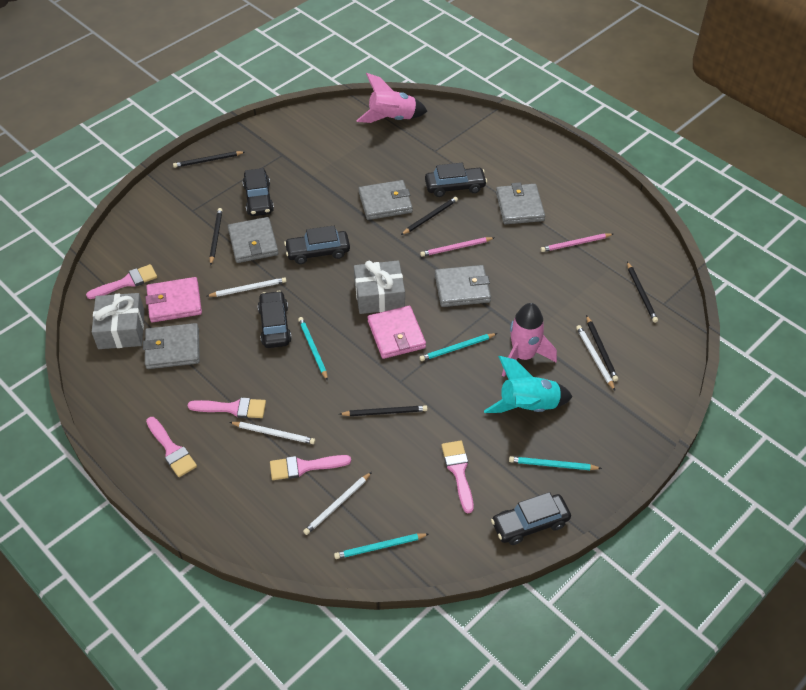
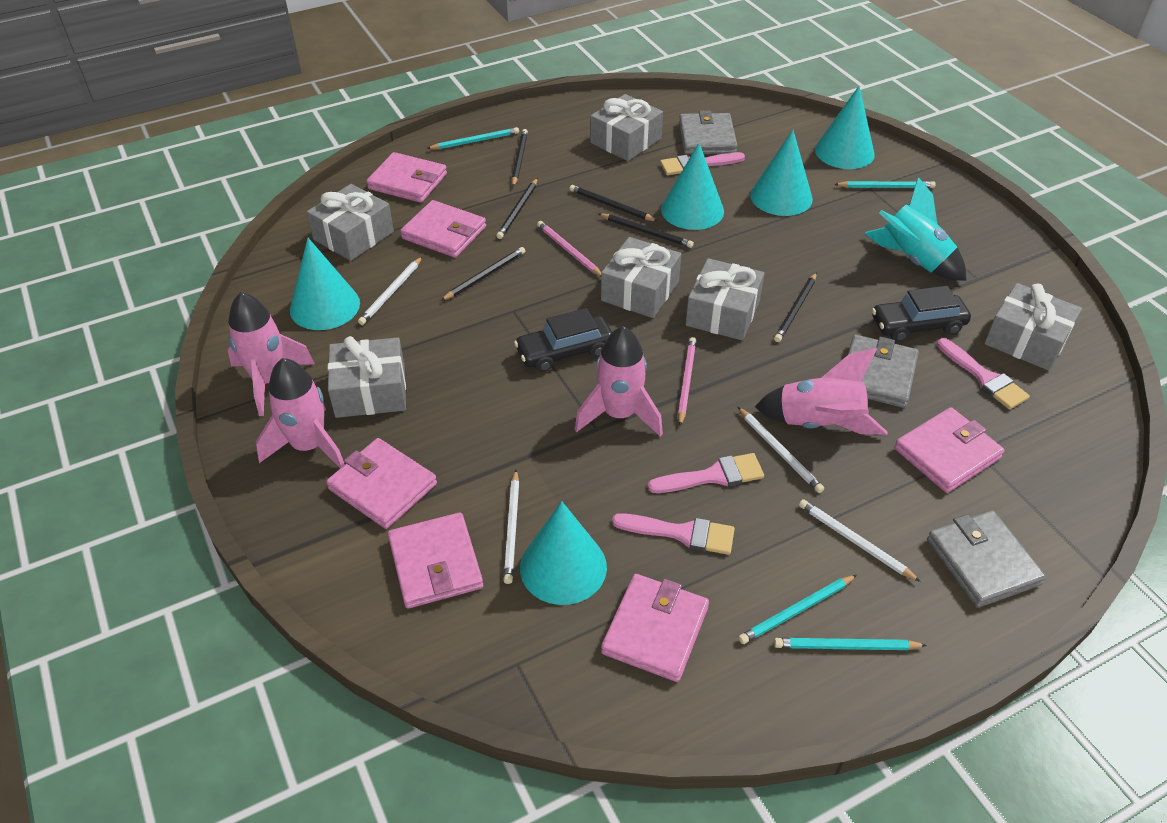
black car: 5 -> 2
grey gift: 2 -> 6
grey wallet: 5 -> 3
pink brush: 5 -> 4
pink rocket: 2 -> 4
pink wallet: 2 -> 6
turquoise cone: 0 -> 5

